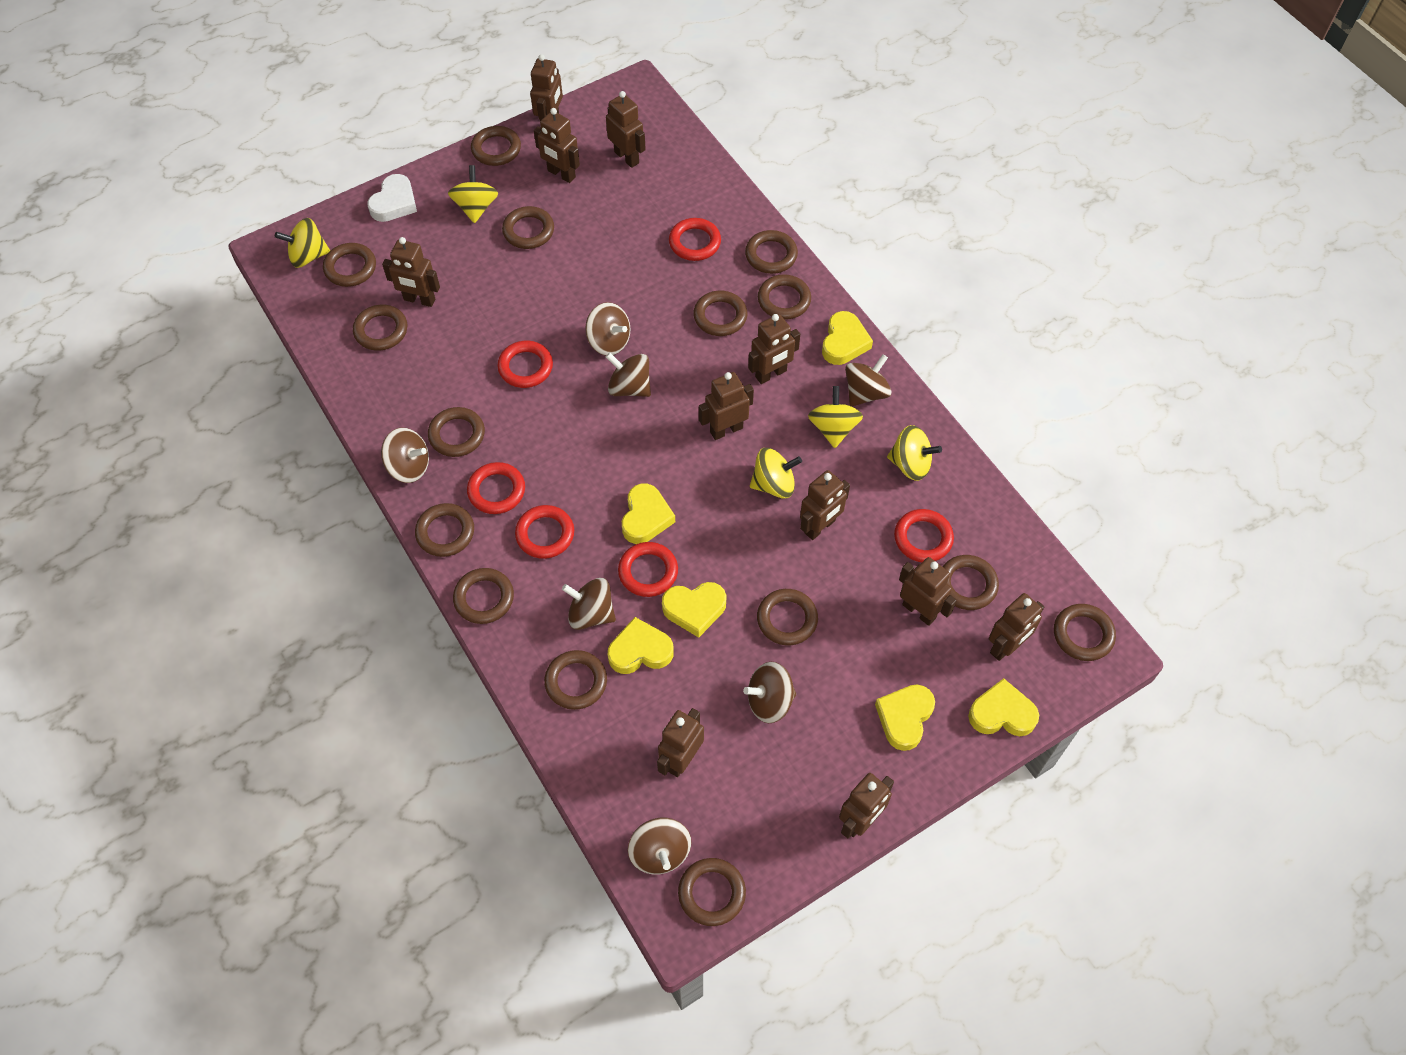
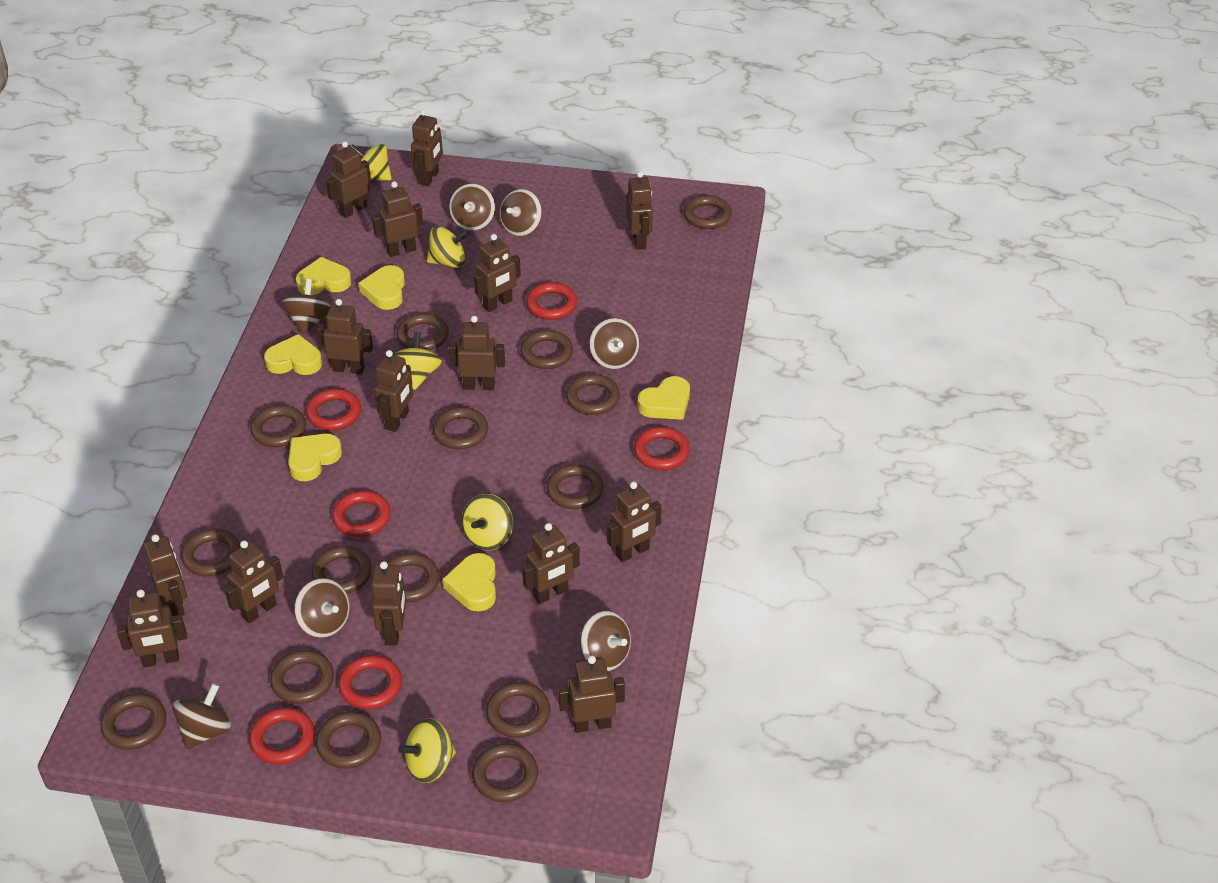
brown robot: 11 -> 15
white heart: 1 -> 0

